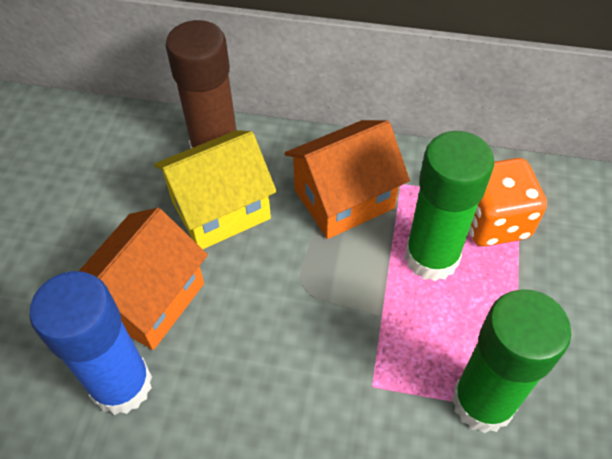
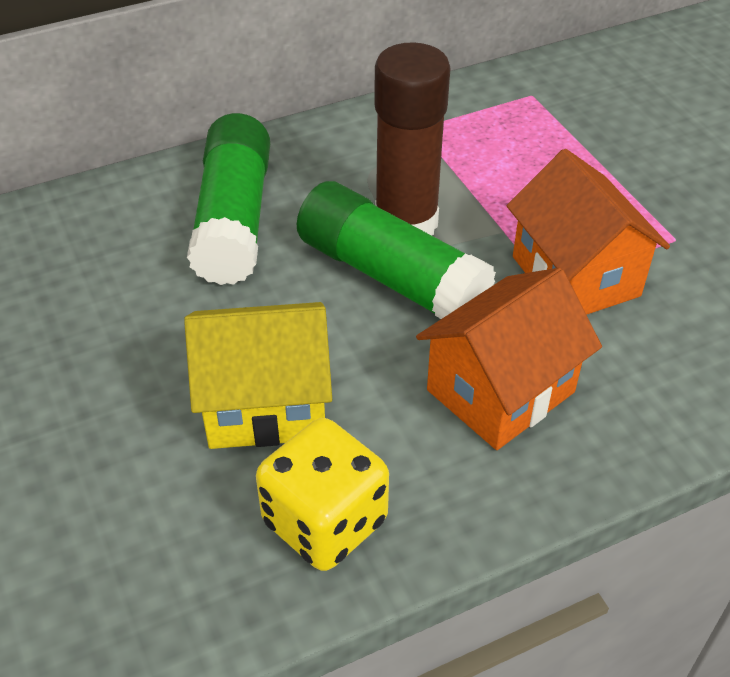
blue glue stick: 1 -> 0
orange dice: 1 -> 0
yellow dice: 0 -> 1

